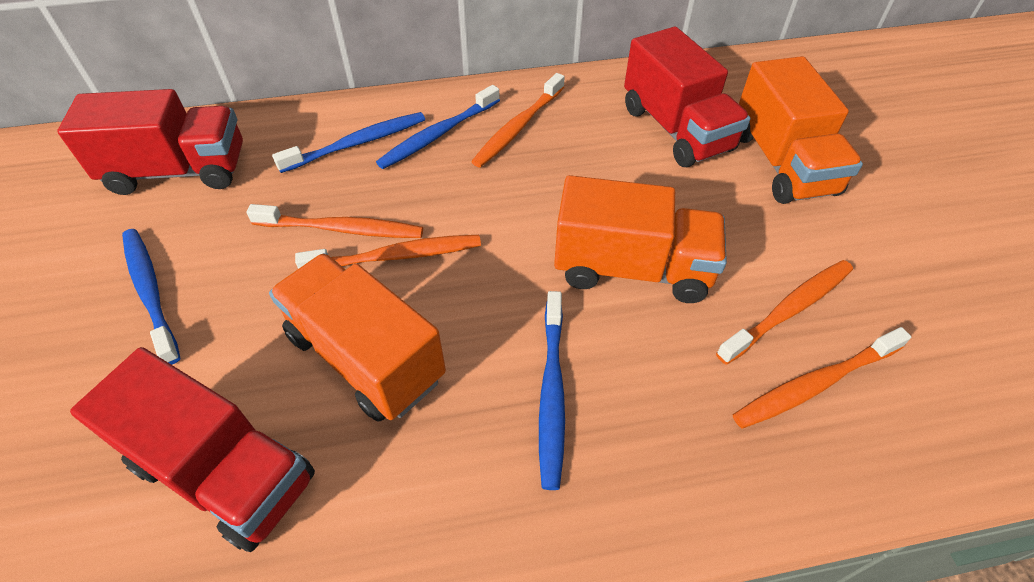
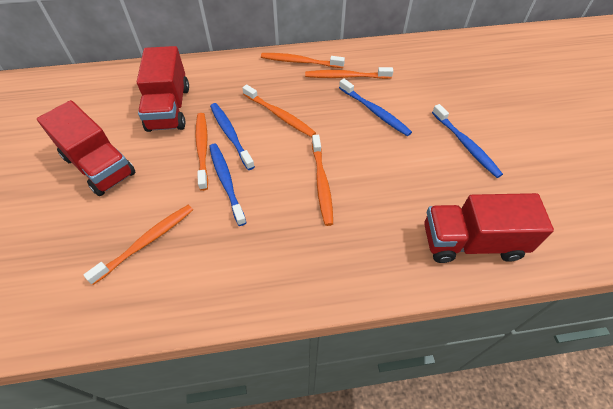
orange toothbrush: 5 -> 6
orange truck: 3 -> 0

